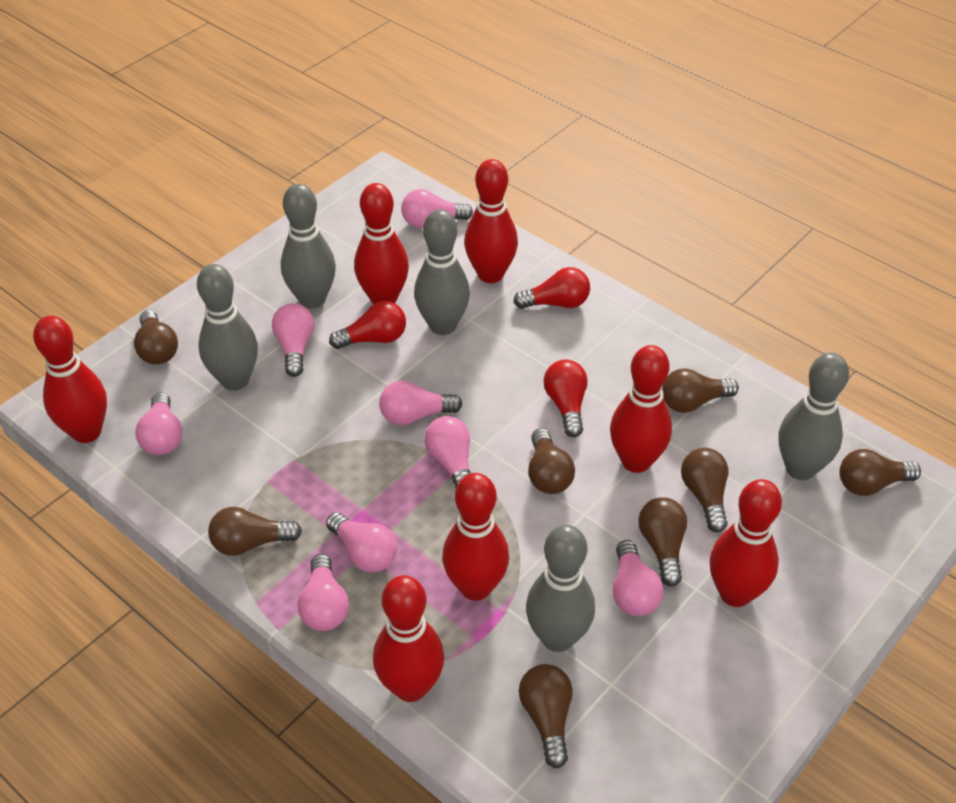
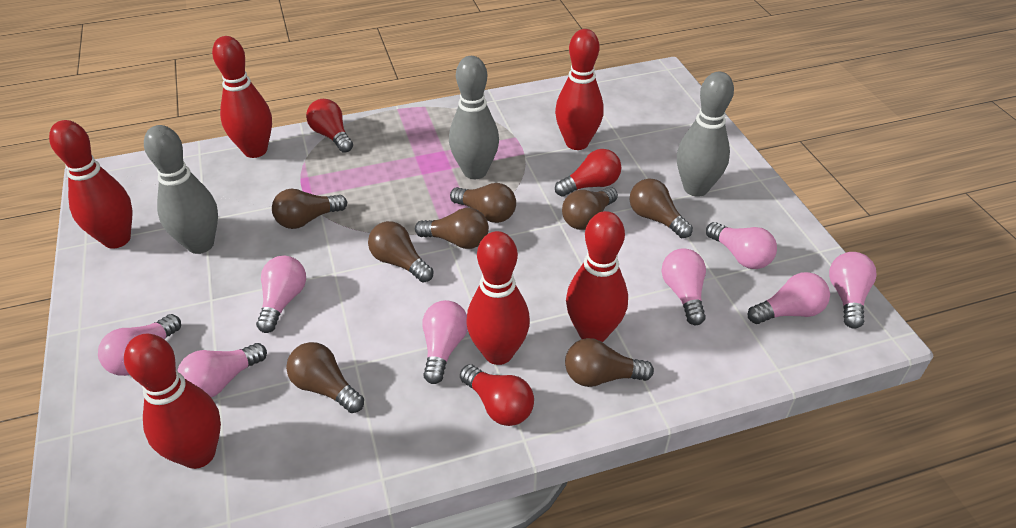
grey bowling pin: 5 -> 3
red bowling pin: 7 -> 6

